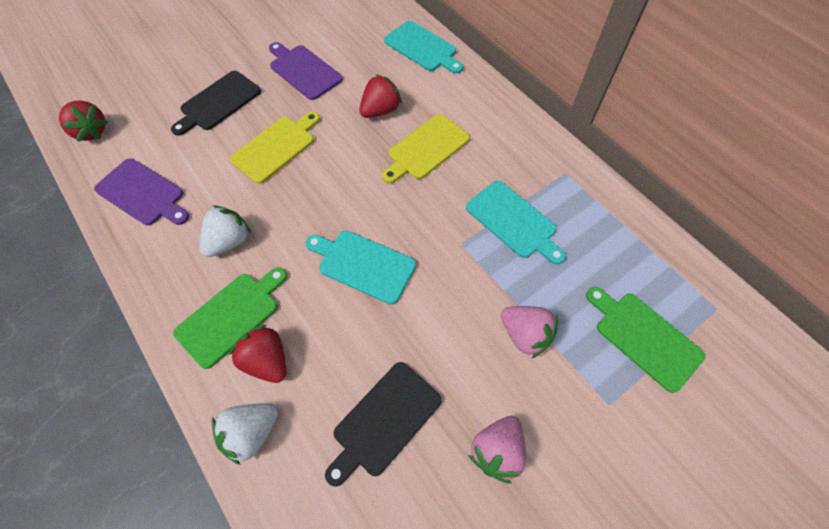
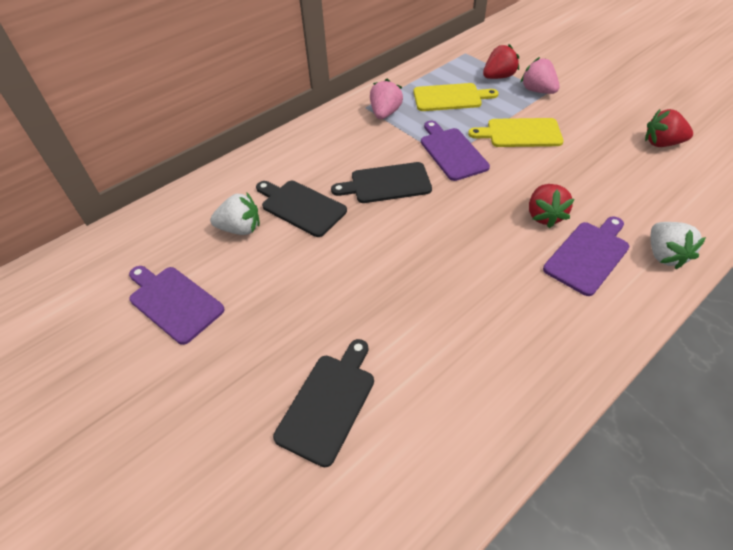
black cutting board: 2 -> 3
green cutting board: 2 -> 0
purple cutting board: 2 -> 3
turquoise cutting board: 3 -> 0

